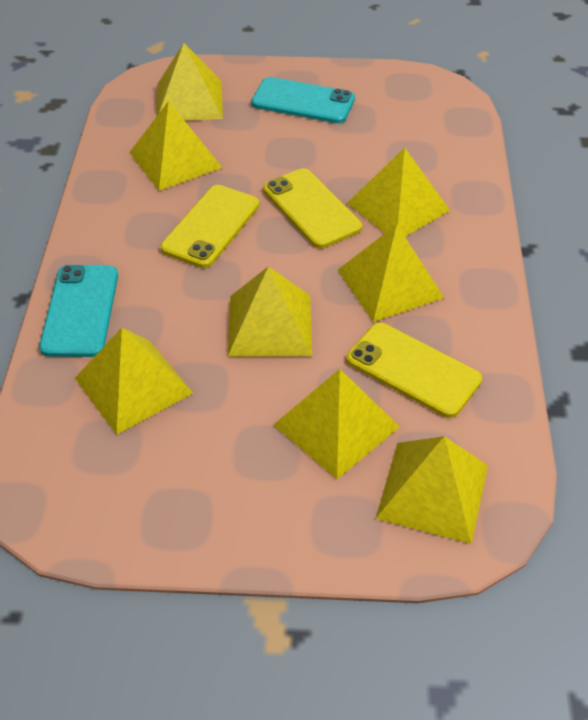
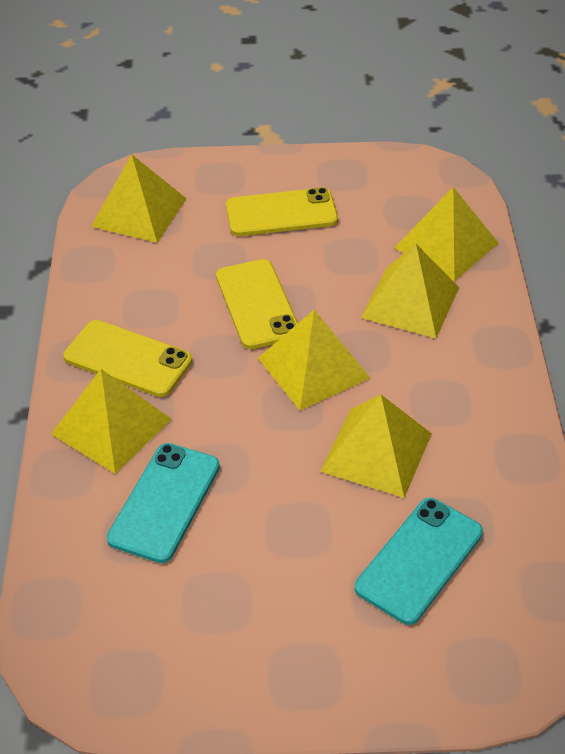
yellow pyramid: 8 -> 6

